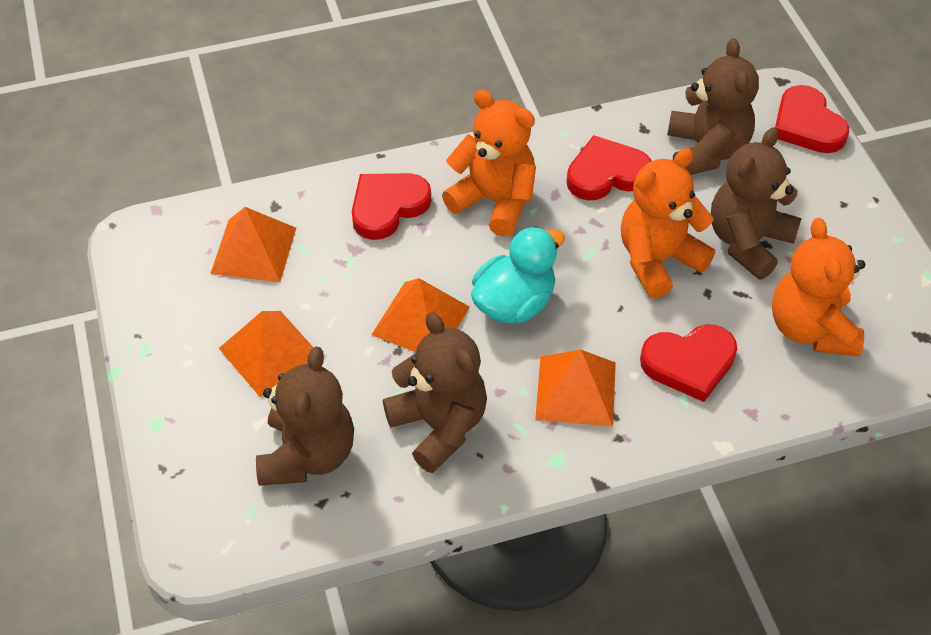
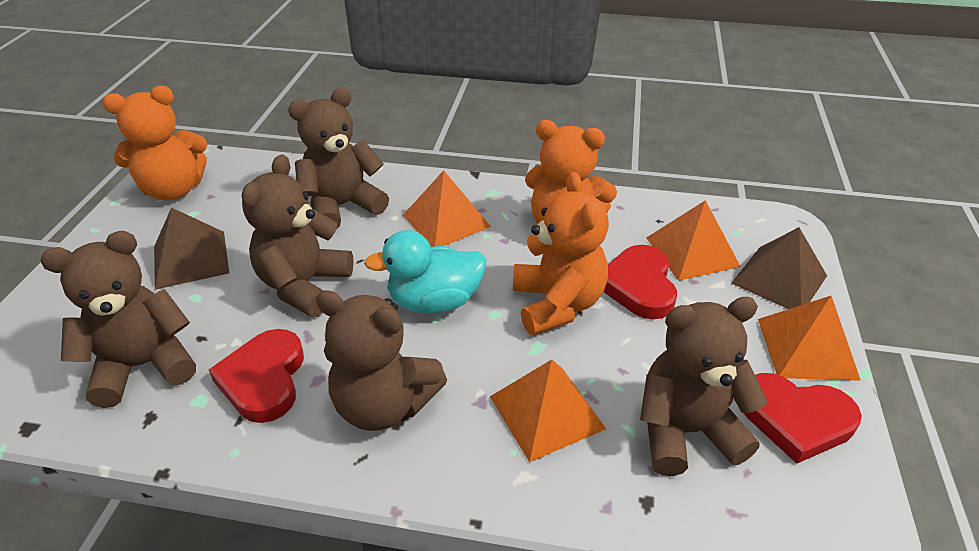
brown pyramid: 0 -> 2
brown teddy bear: 4 -> 5
red heart: 4 -> 3

